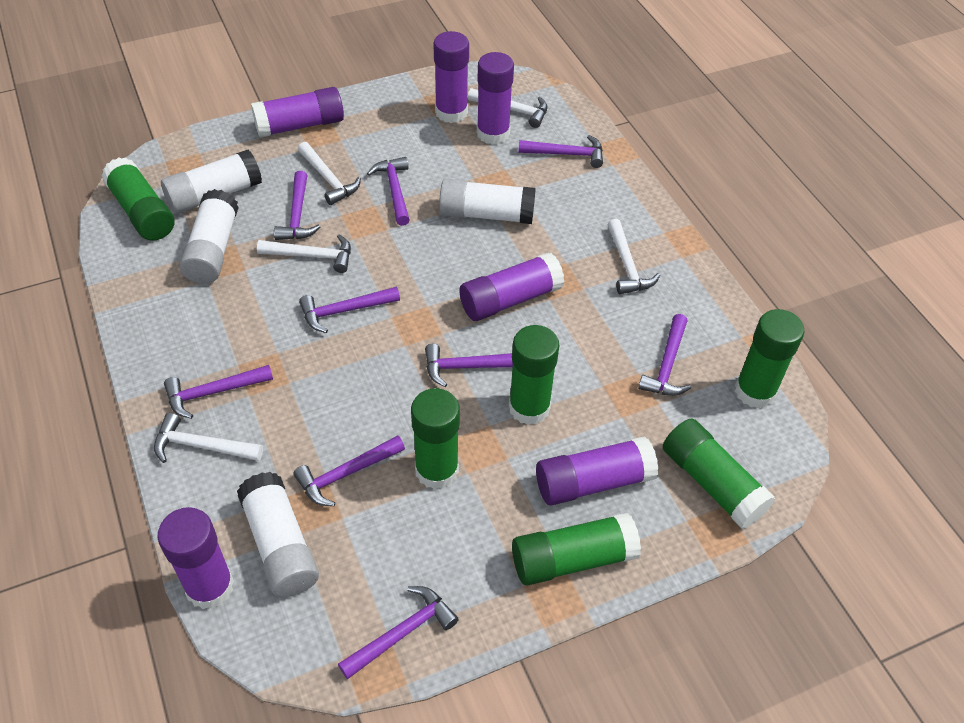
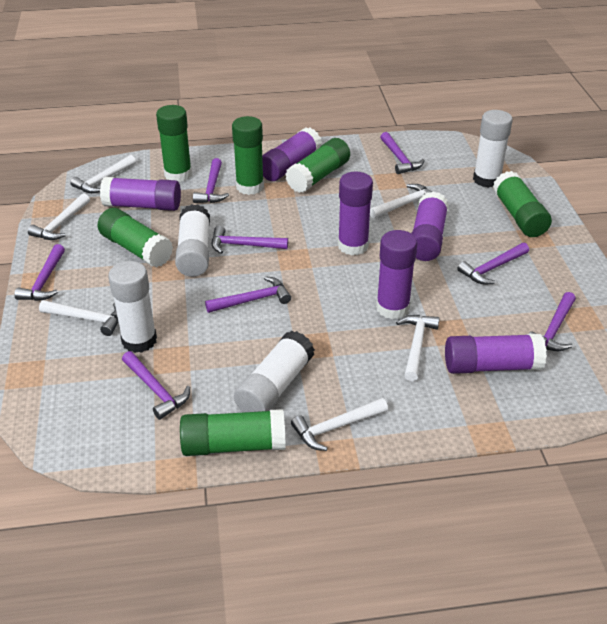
purple hammer: 9 -> 8
white hammer: 5 -> 6

